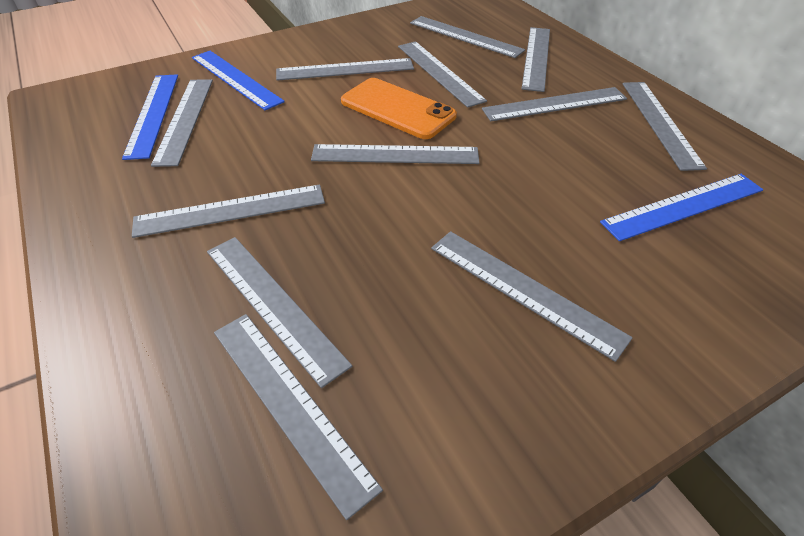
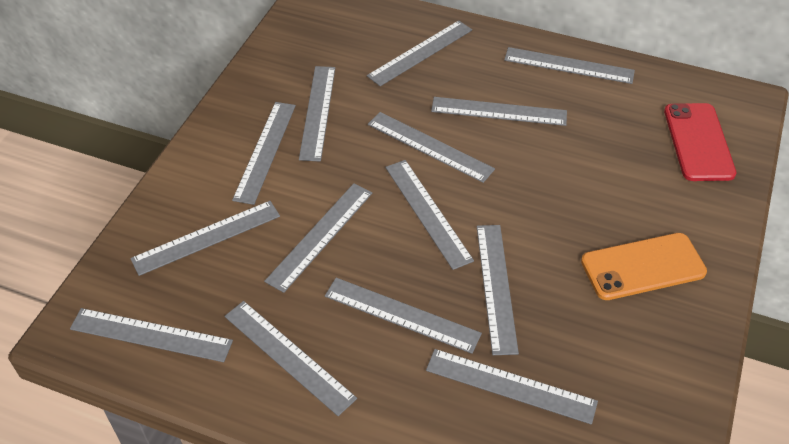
blue ruler: 3 -> 0
grey ruler: 12 -> 14
red phone: 0 -> 1

